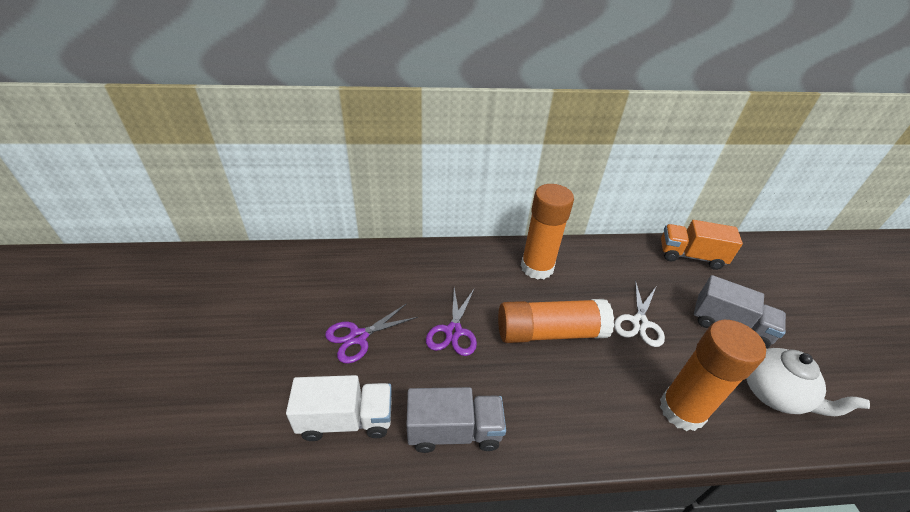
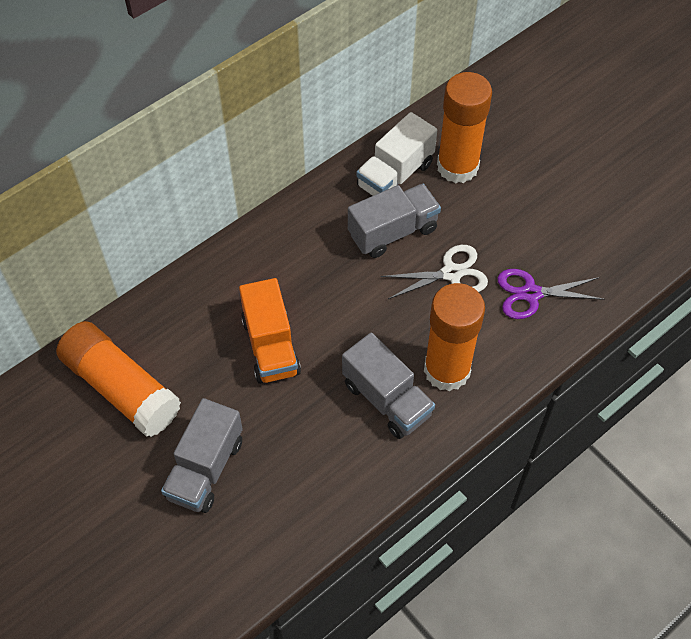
grey truck: 2 -> 3
purple scissors: 2 -> 1
white teapot: 1 -> 0

